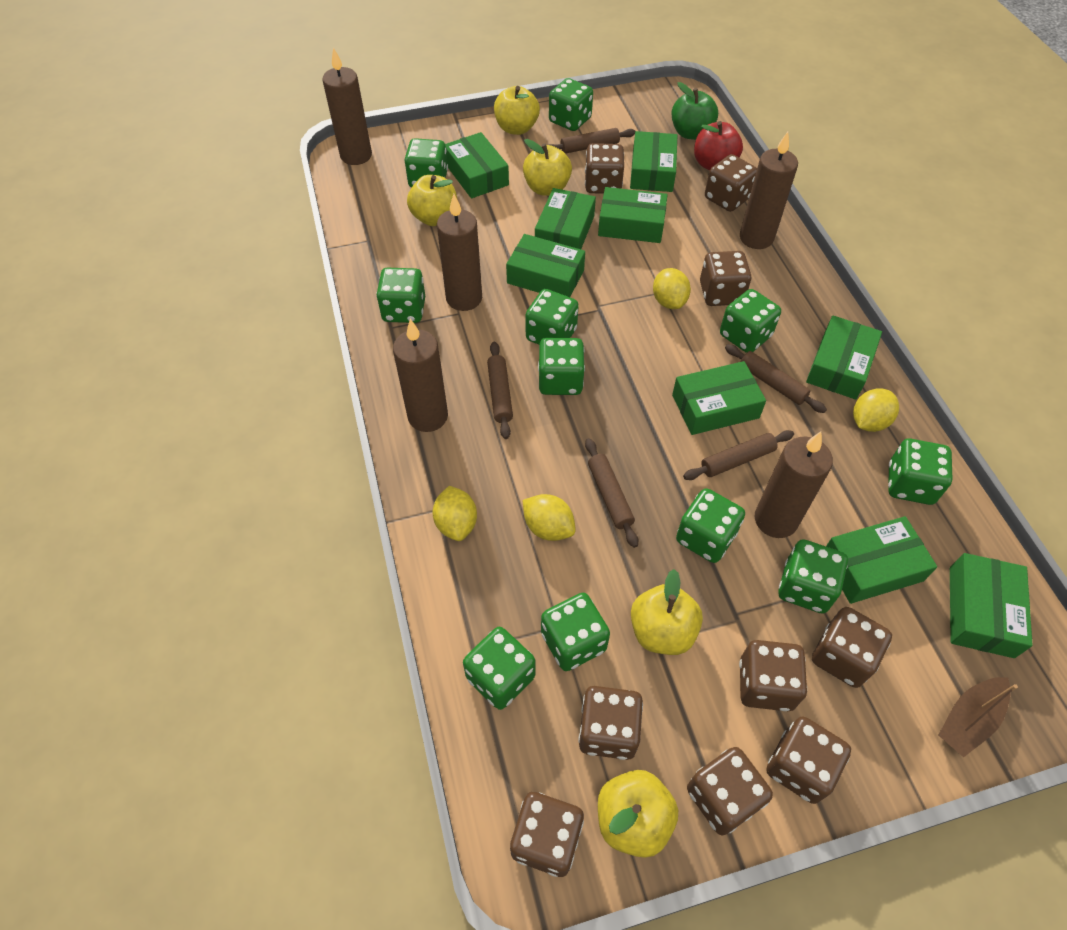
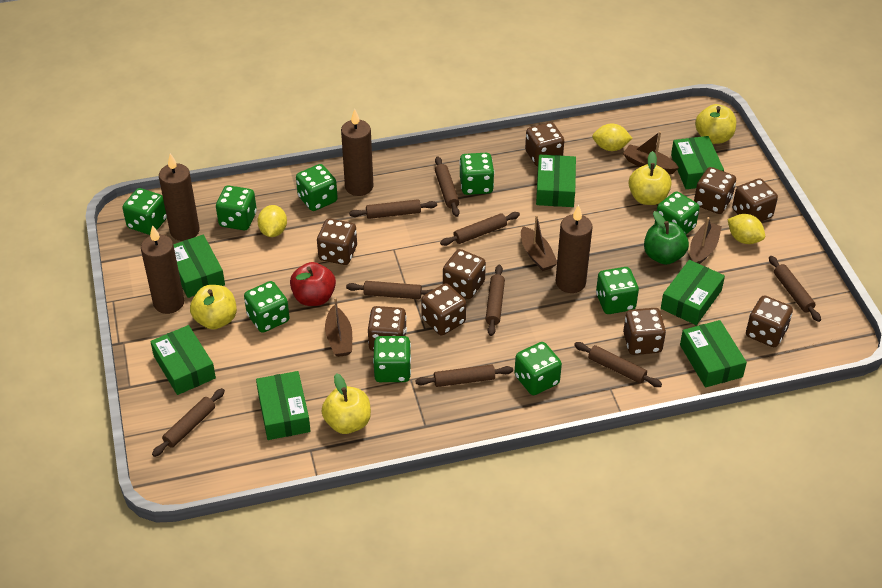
brown boat: 1 -> 4
brown candle: 5 -> 4
brown rolling pin: 5 -> 9
green box: 9 -> 7
green dice: 11 -> 9
yellow apple: 5 -> 4
yellow lemon: 4 -> 3

